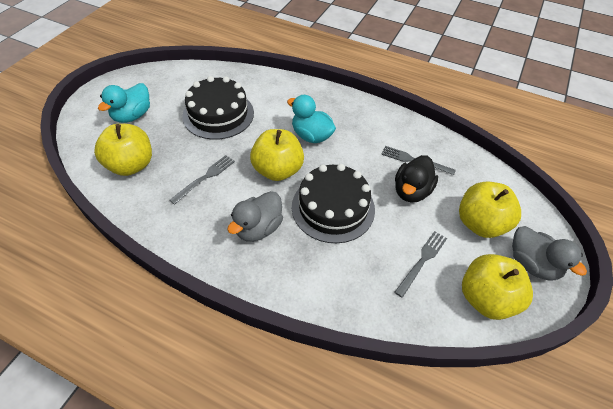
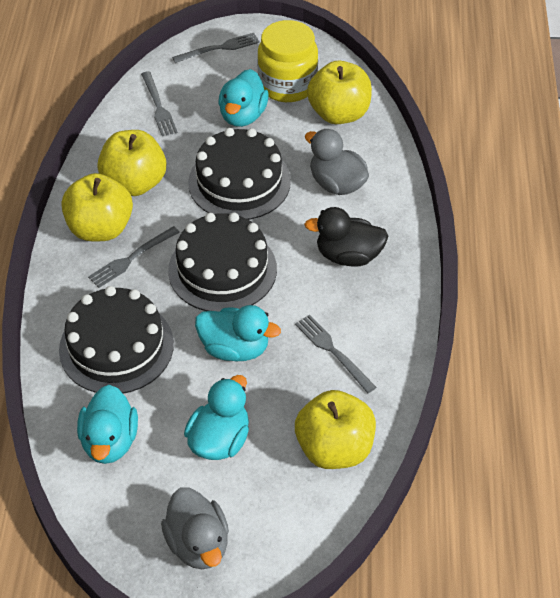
black cake: 2 -> 3
grey fork: 3 -> 4
turquoise duck: 2 -> 4
yellow jar: 0 -> 1

